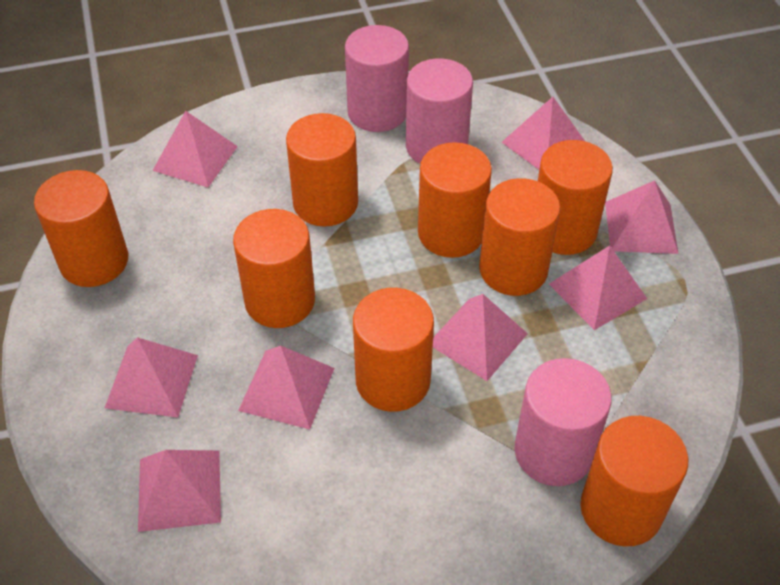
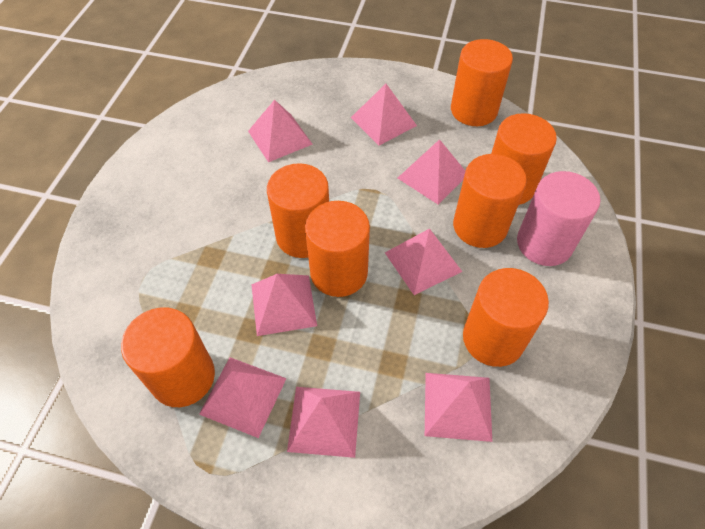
orange cylinder: 8 -> 7
pink cylinder: 3 -> 1

